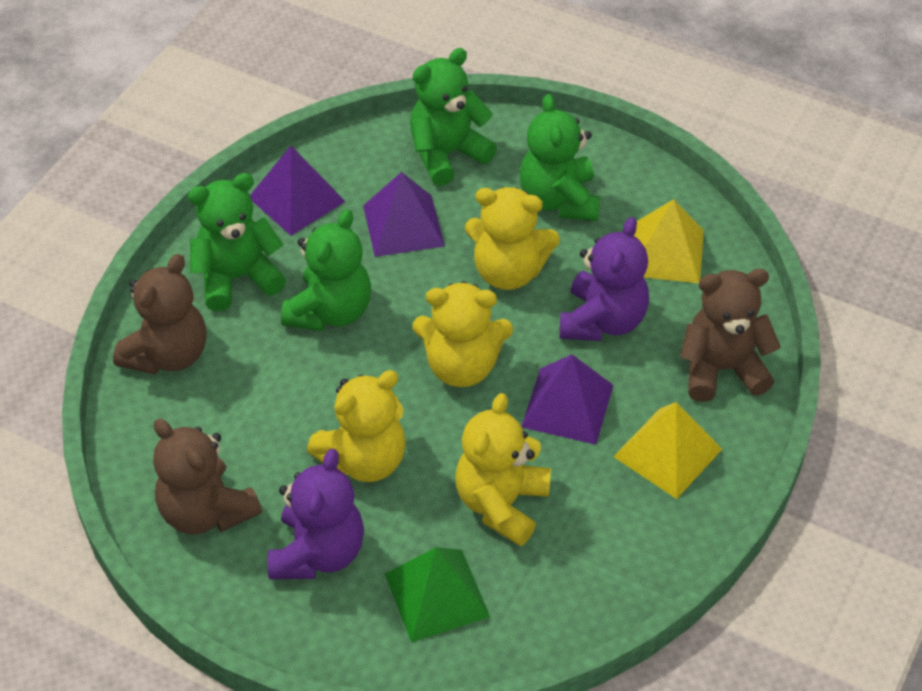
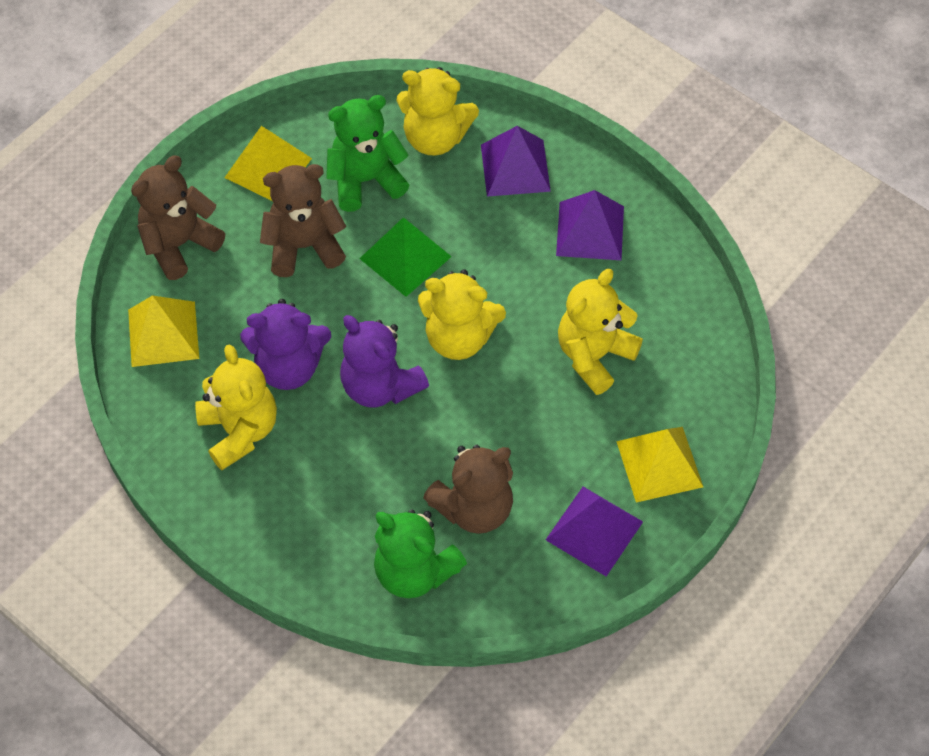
green teddy bear: 4 -> 2
yellow pyramid: 2 -> 3

